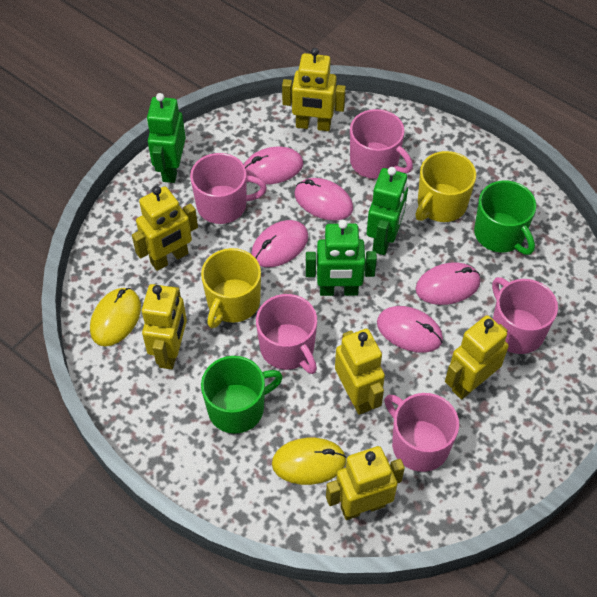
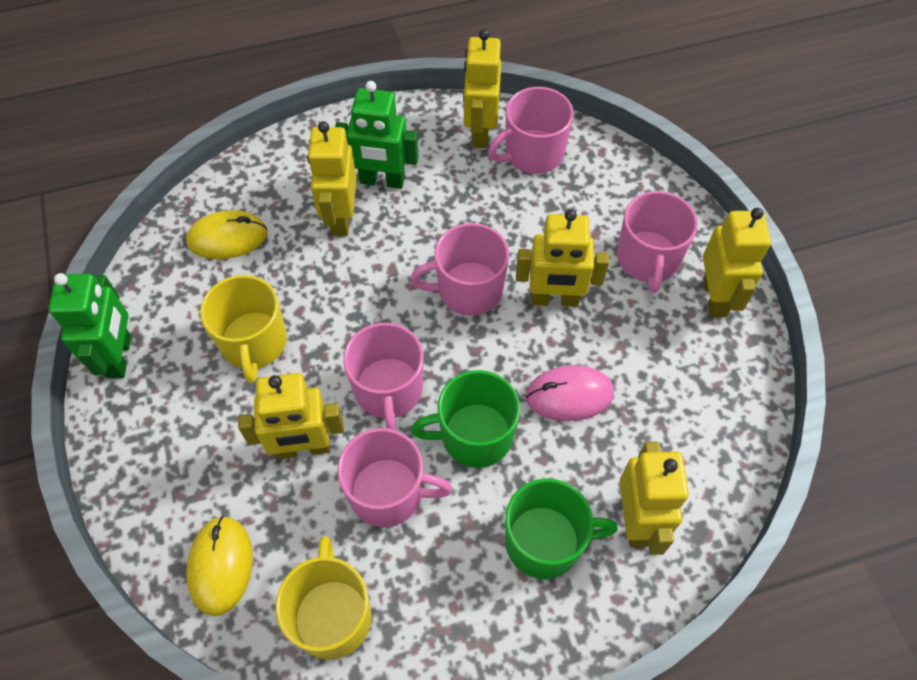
green robot: 3 -> 2
pink mouse: 5 -> 1

